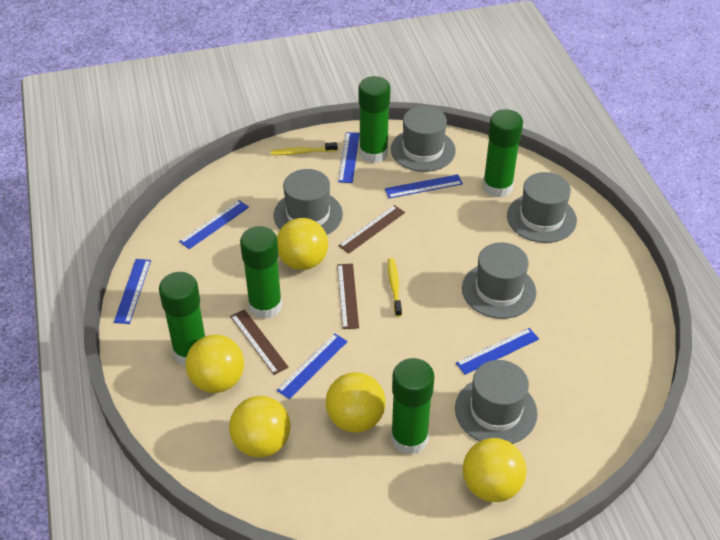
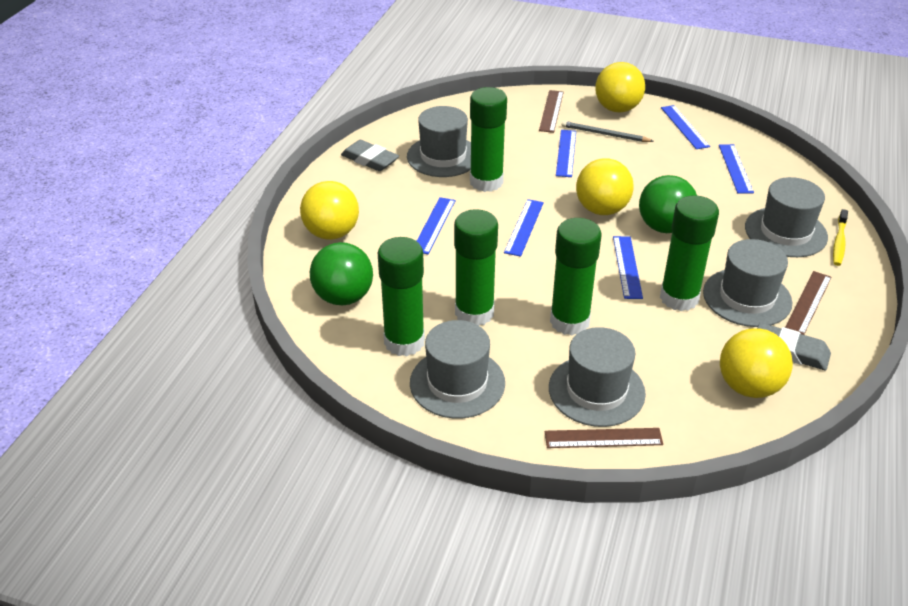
green ball: 0 -> 2
grey eraser: 0 -> 2
grey pencil: 0 -> 1
yellow ball: 5 -> 4
yellow toothbrush: 2 -> 1

